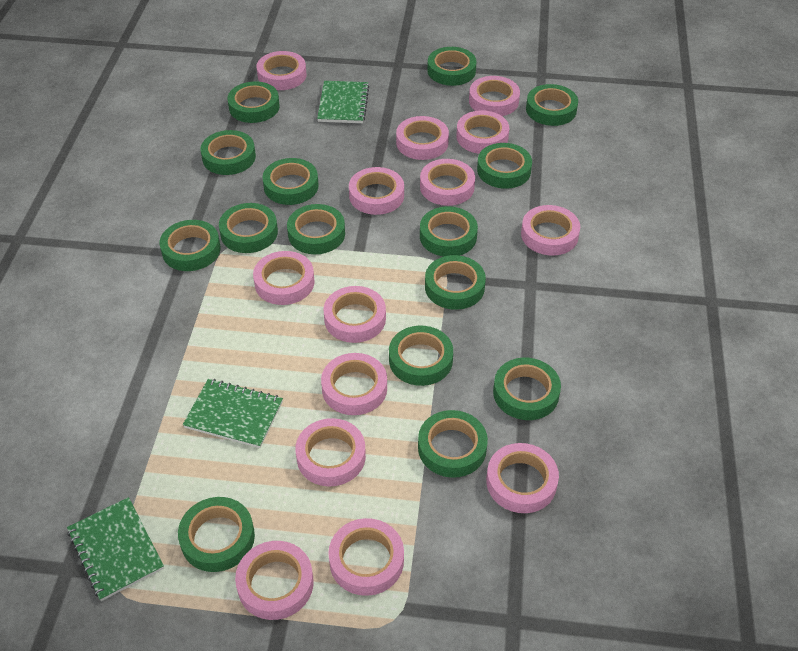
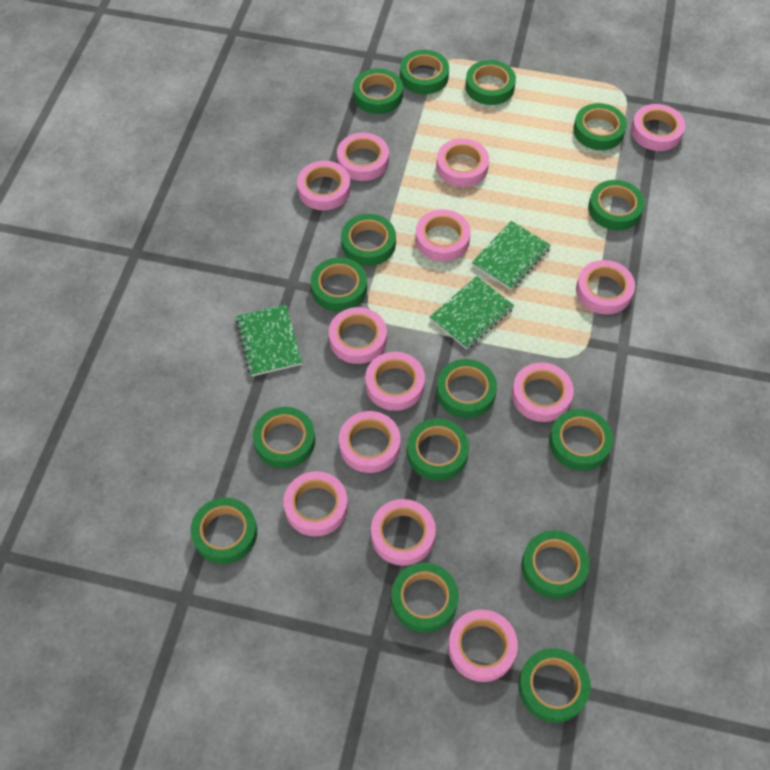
pink tape: 14 -> 13

